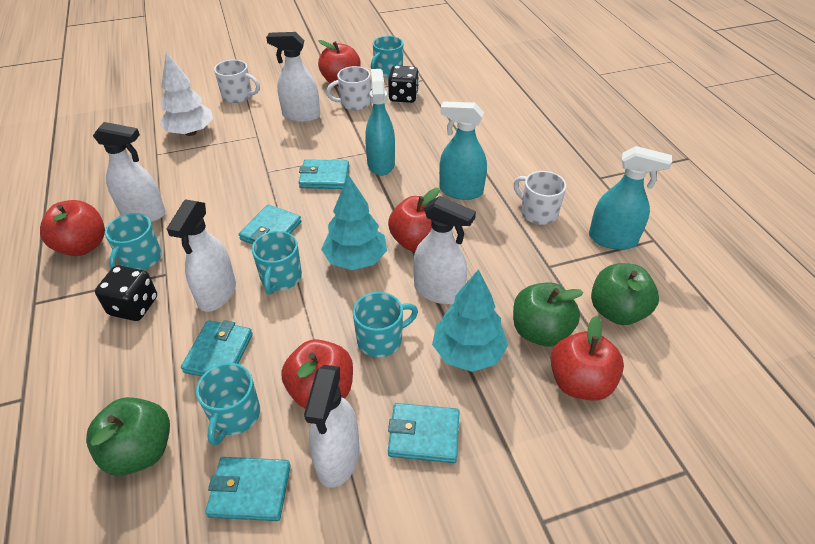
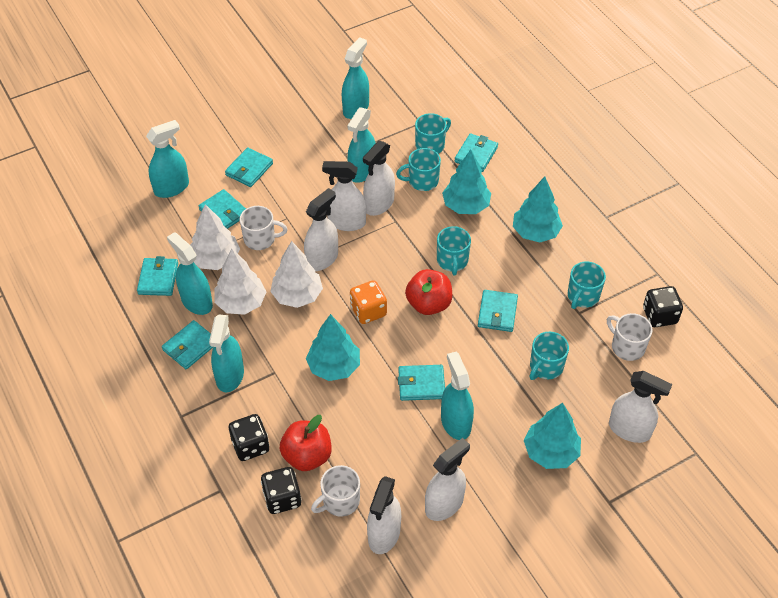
black dice: 2 -> 3
green apple: 3 -> 0
orange dice: 0 -> 1
red apple: 5 -> 2
turquoise spray bottle: 3 -> 6
turquoise tree: 2 -> 4
turquoise wallet: 5 -> 7
white spray bottle: 5 -> 6
white tree: 1 -> 3

